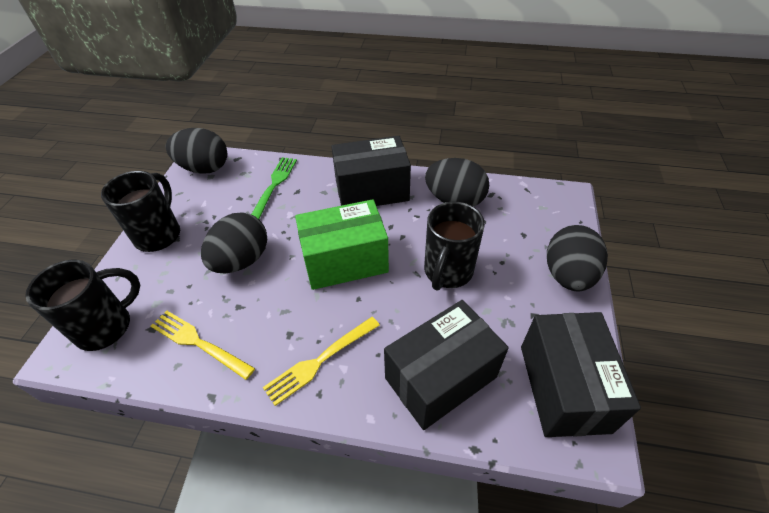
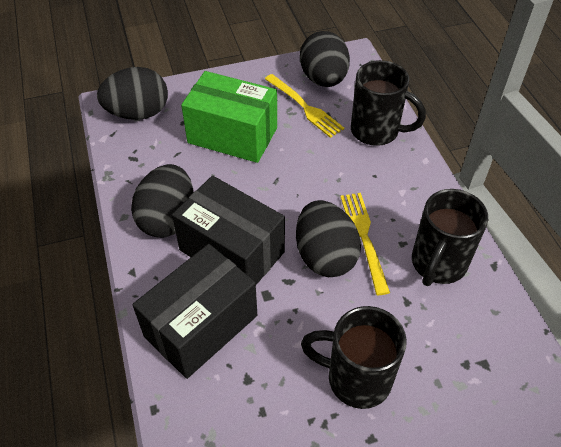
black box: 3 -> 2
green fork: 1 -> 0

